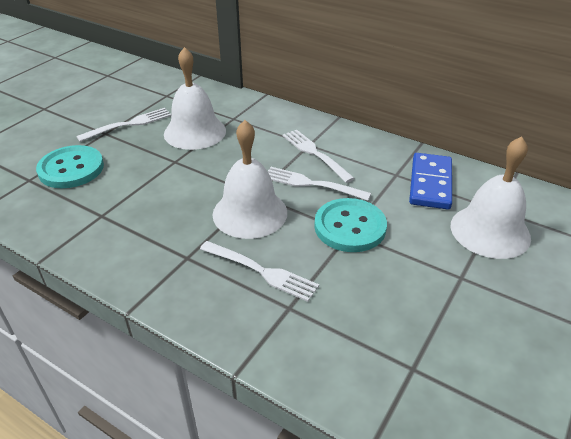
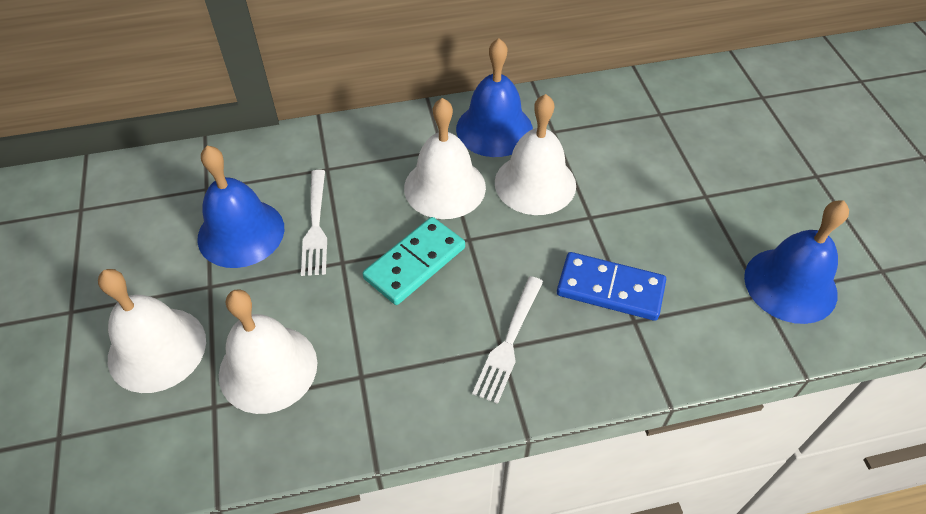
blue bell: 0 -> 3
turquoise button: 2 -> 0
turquoise domino: 0 -> 1
white bell: 3 -> 4
white fork: 4 -> 2

